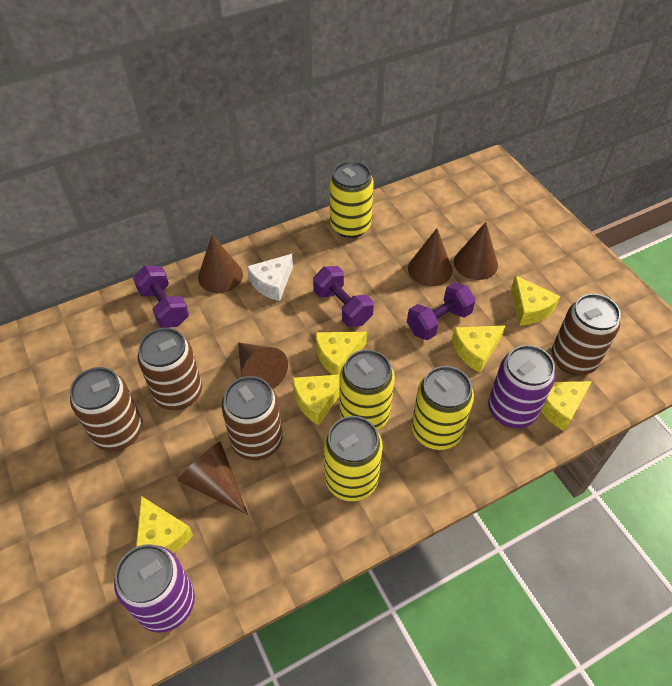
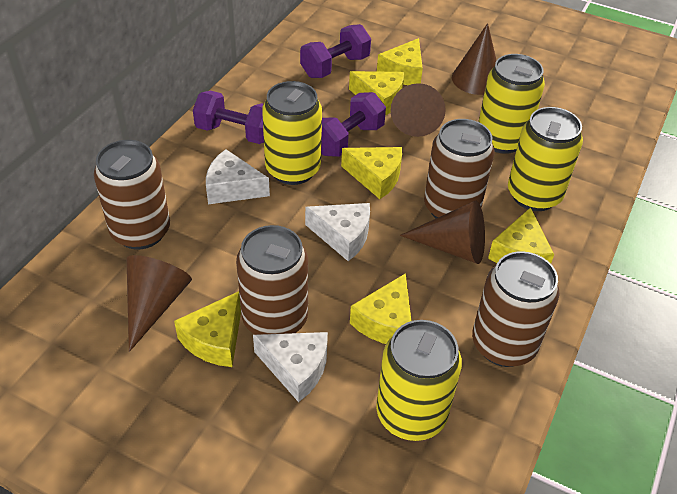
brown cone: 5 -> 4
purple can: 2 -> 0
white cheese: 1 -> 3

